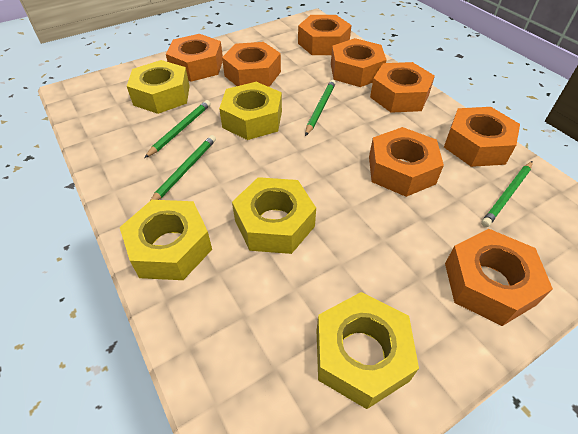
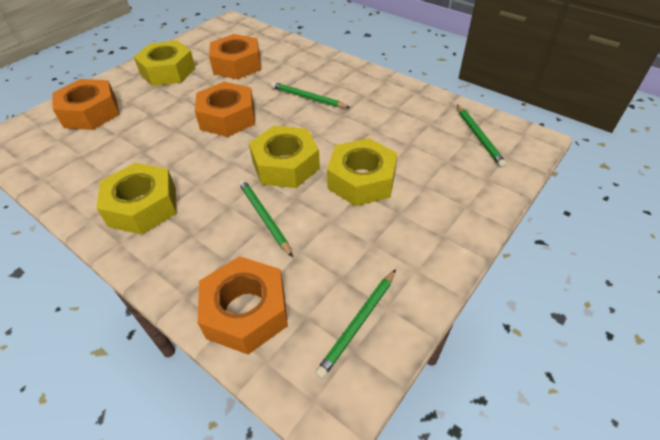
orange nut: 8 -> 4
yellow nut: 5 -> 4

